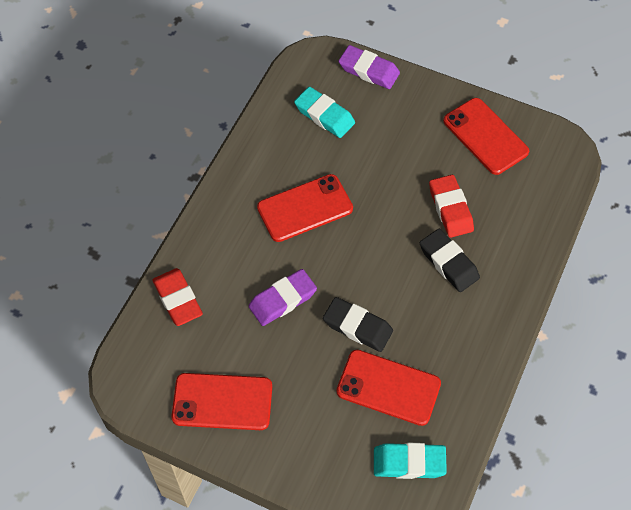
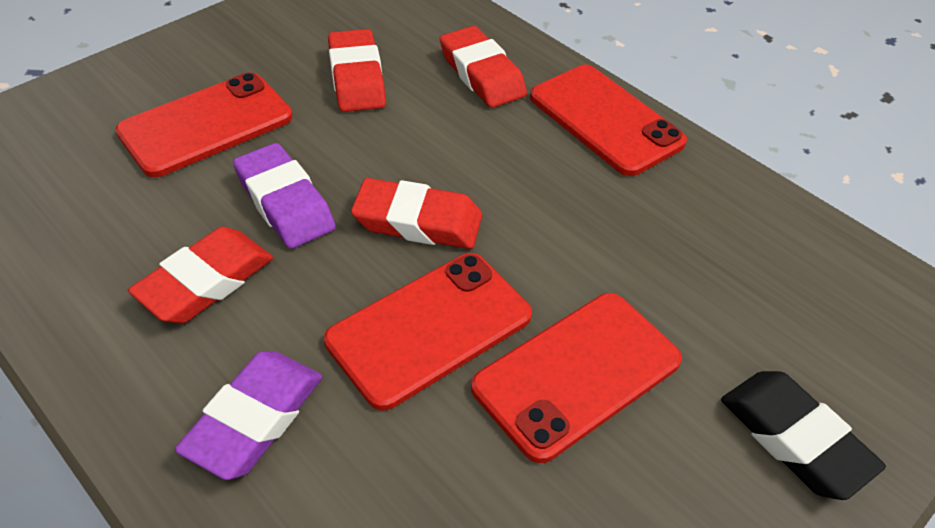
black eraser: 2 -> 1
red eraser: 2 -> 4
turquoise eraser: 2 -> 0

